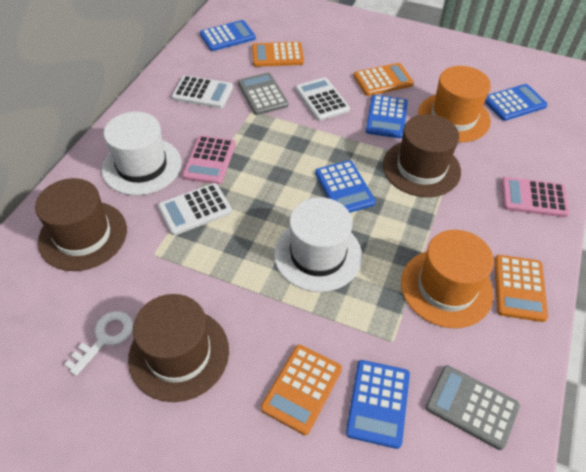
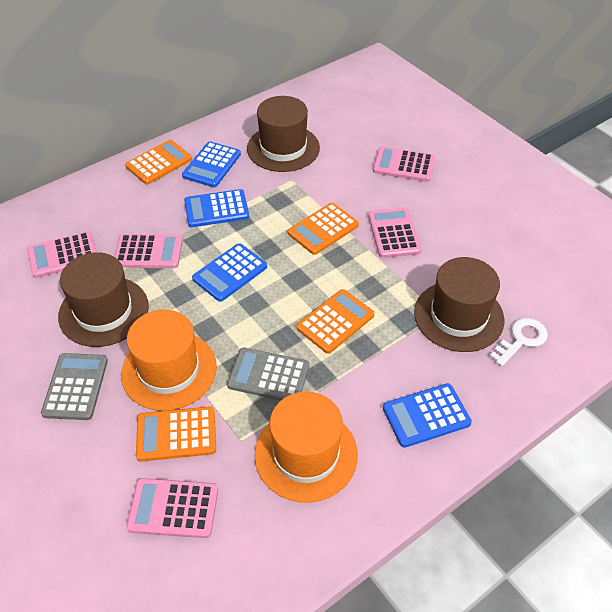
blue calculator: 5 -> 4
pink calculator: 2 -> 5
white calculator: 3 -> 0
white hat: 2 -> 0

